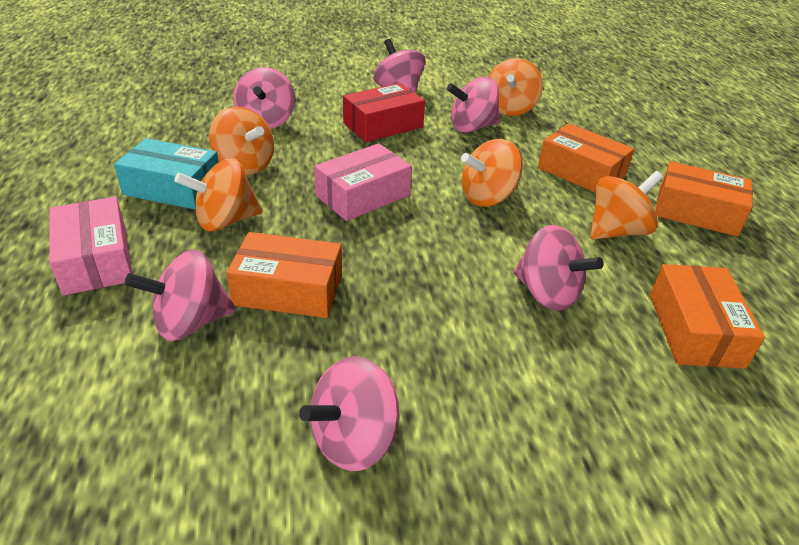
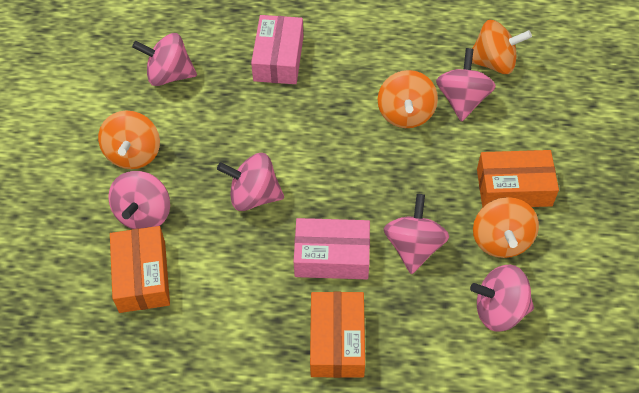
orange box: 4 -> 3
orange spinning top: 5 -> 4
red box: 1 -> 0
turquoise box: 1 -> 0

